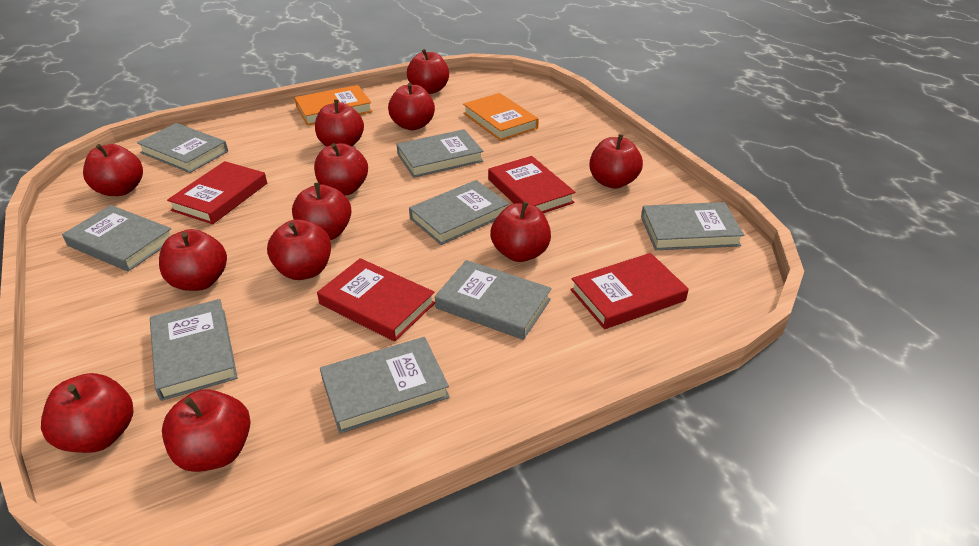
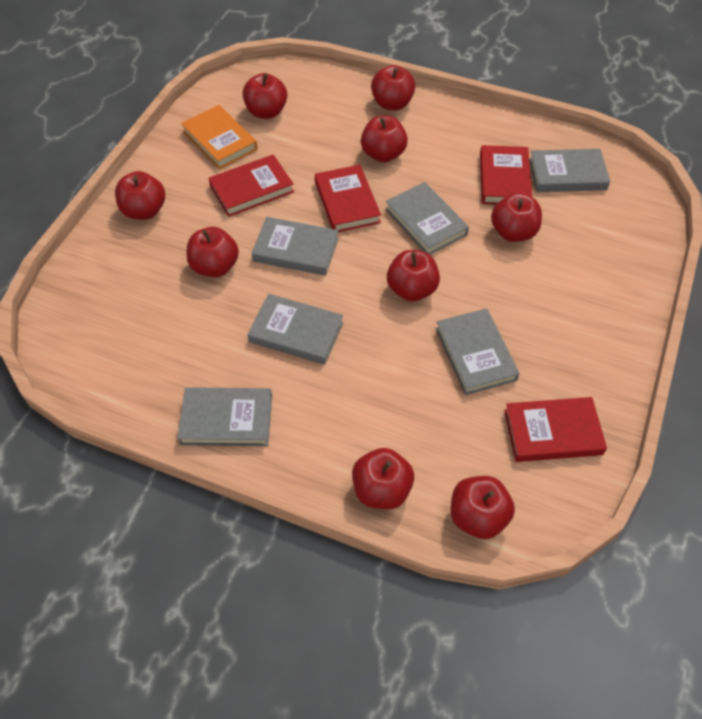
grey book: 8 -> 6
orange book: 2 -> 1
red apple: 12 -> 9

